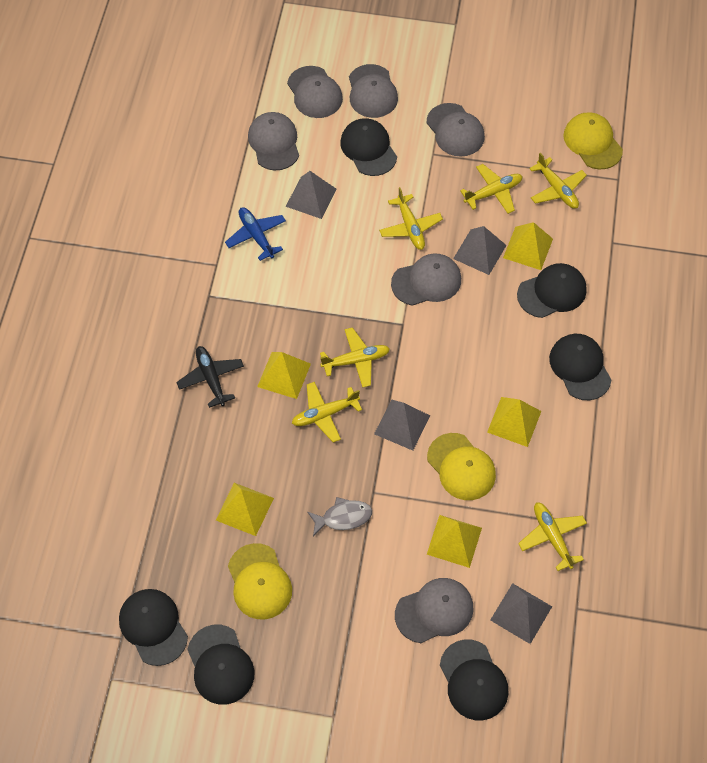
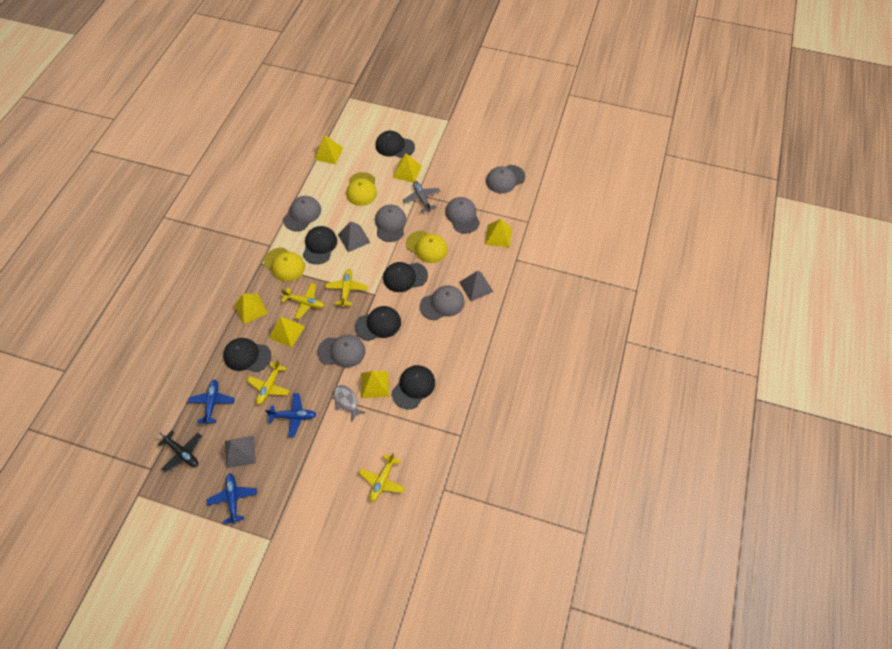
blue plane: 1 -> 3
grey plane: 0 -> 1
grey pyramid: 4 -> 3
yellow plane: 6 -> 4
yellow pyramid: 5 -> 6

